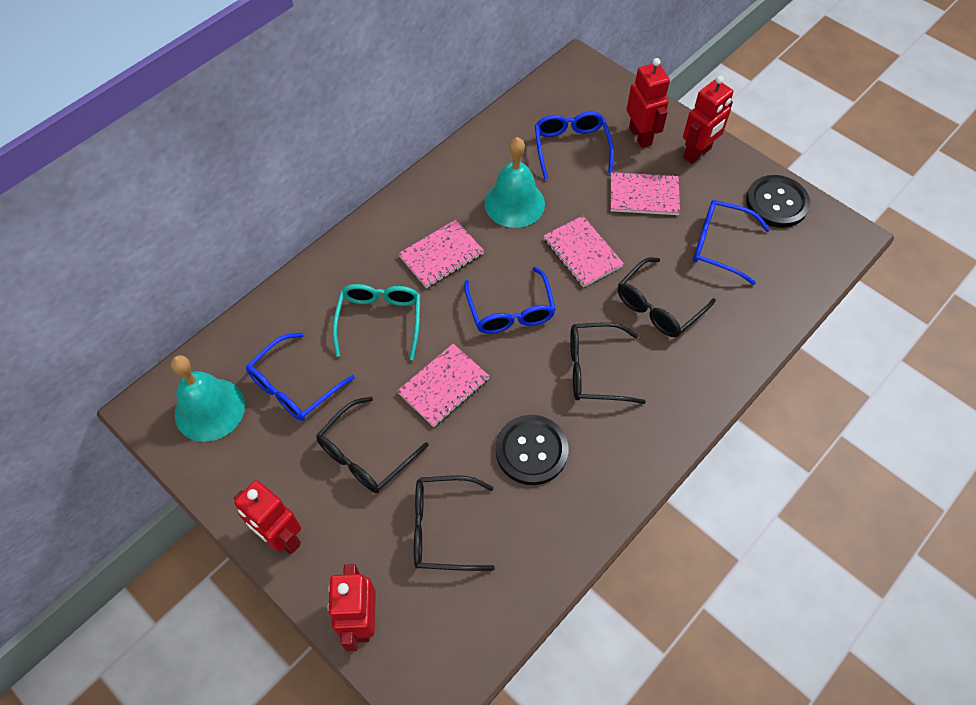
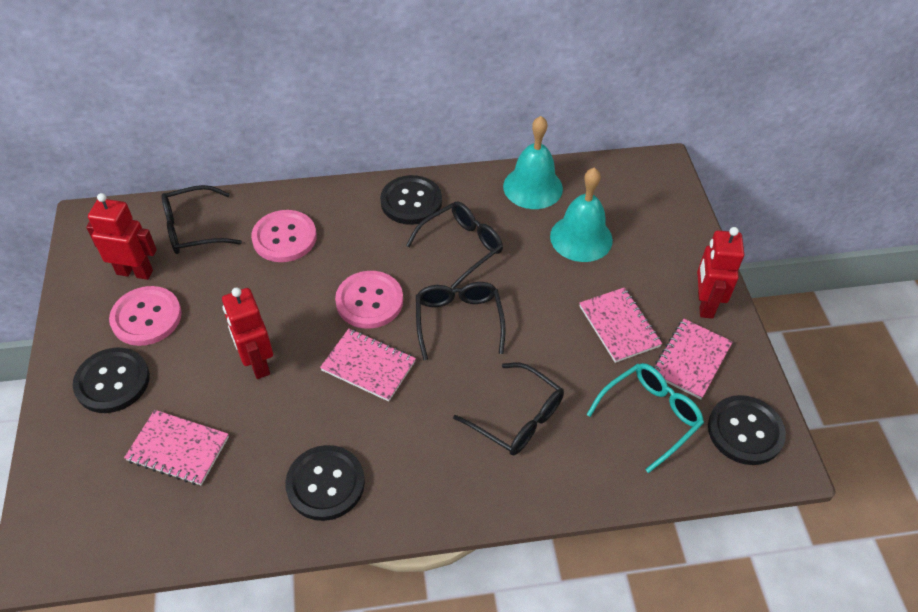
black button: 2 -> 4
blue glasses: 4 -> 0
pink button: 0 -> 3
red robot: 4 -> 3

